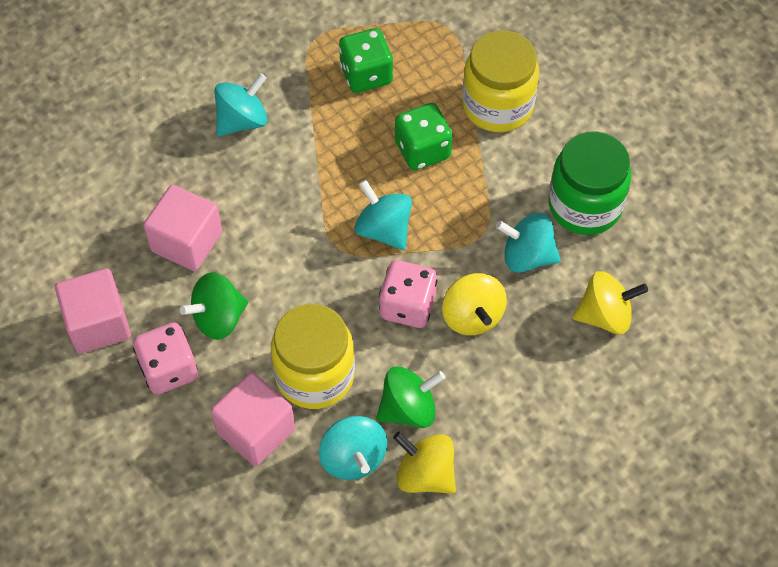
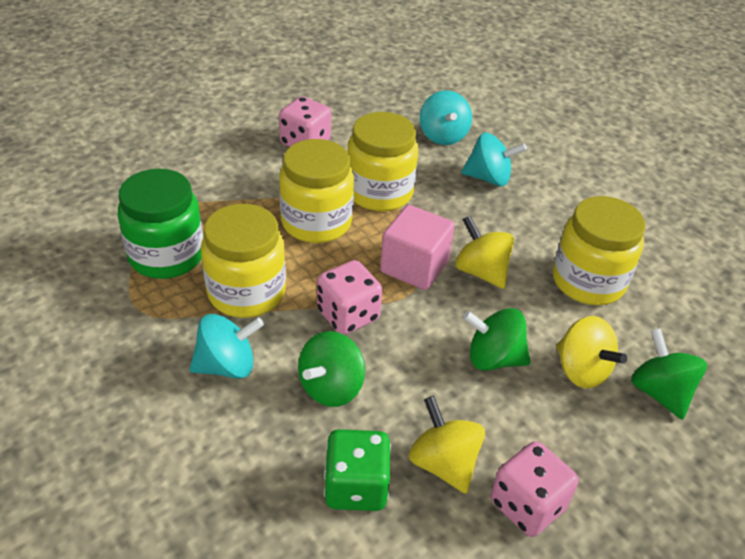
green dice: 2 -> 1
green spinning top: 2 -> 3
pink cube: 3 -> 1
pink dice: 2 -> 3
turquoise spinning top: 4 -> 3
yellow jar: 2 -> 4

